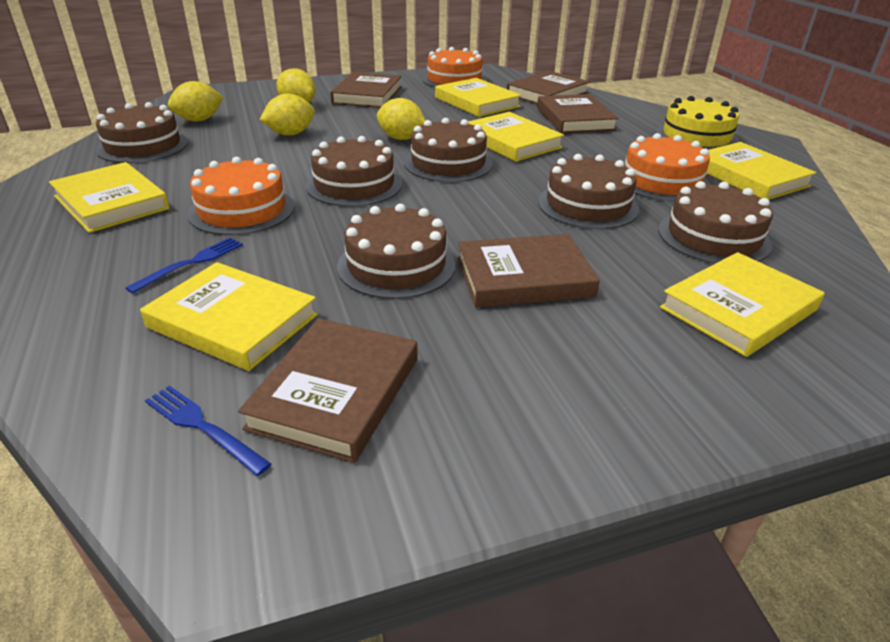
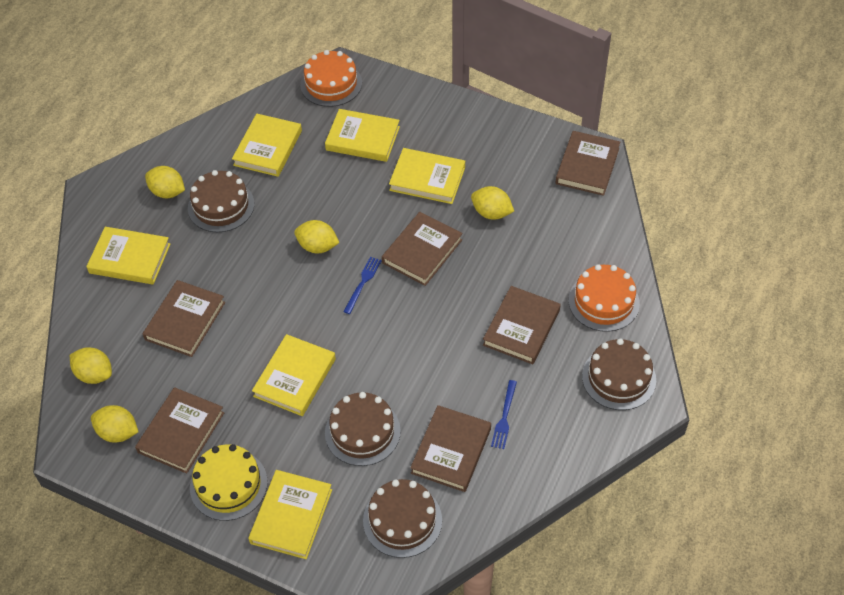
brown book: 5 -> 6
brown cake: 6 -> 4
orange cake: 3 -> 2
yellow lemon: 4 -> 5

